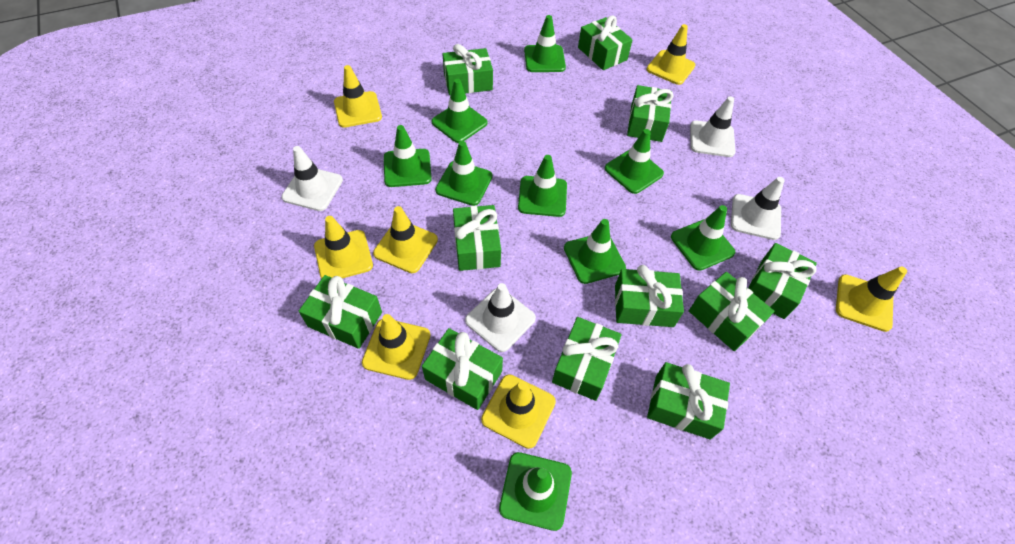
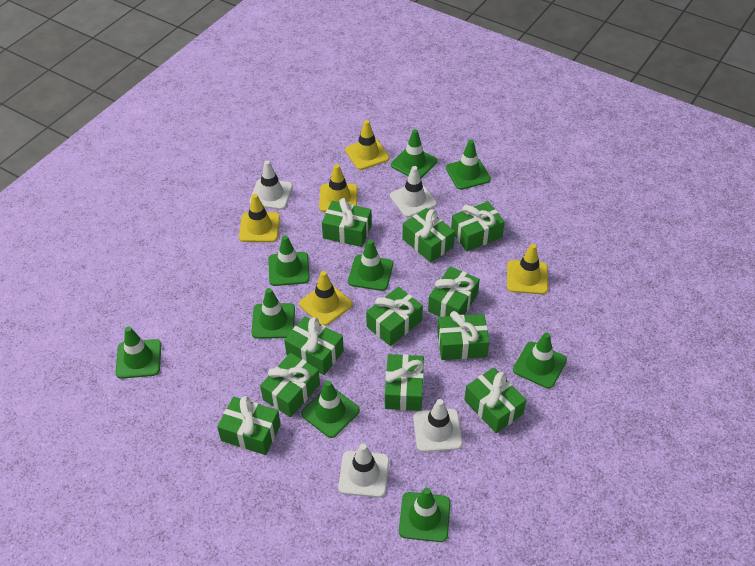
yellow traffic cone: 7 -> 5

